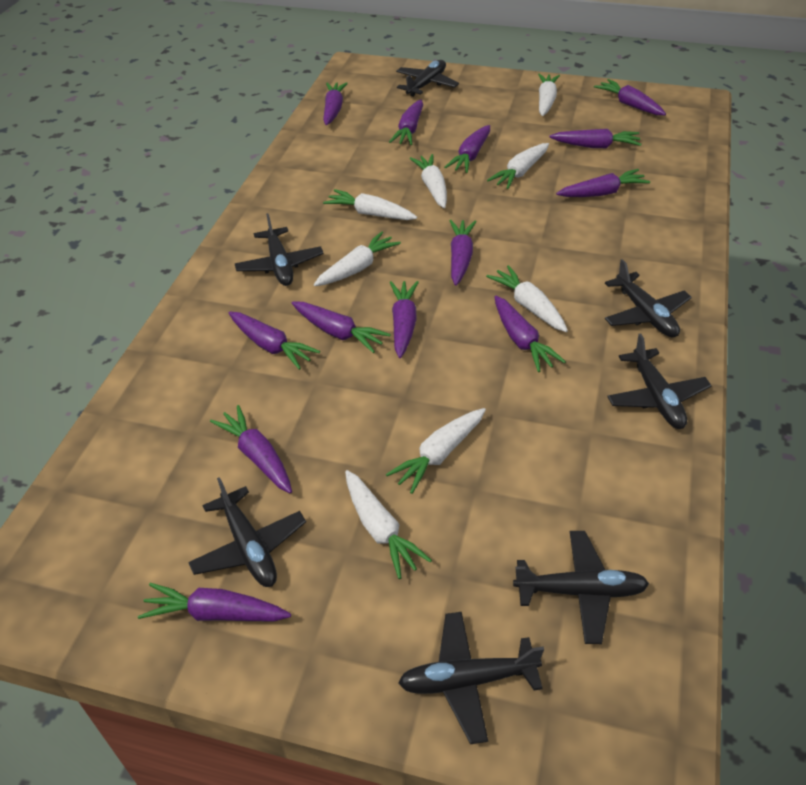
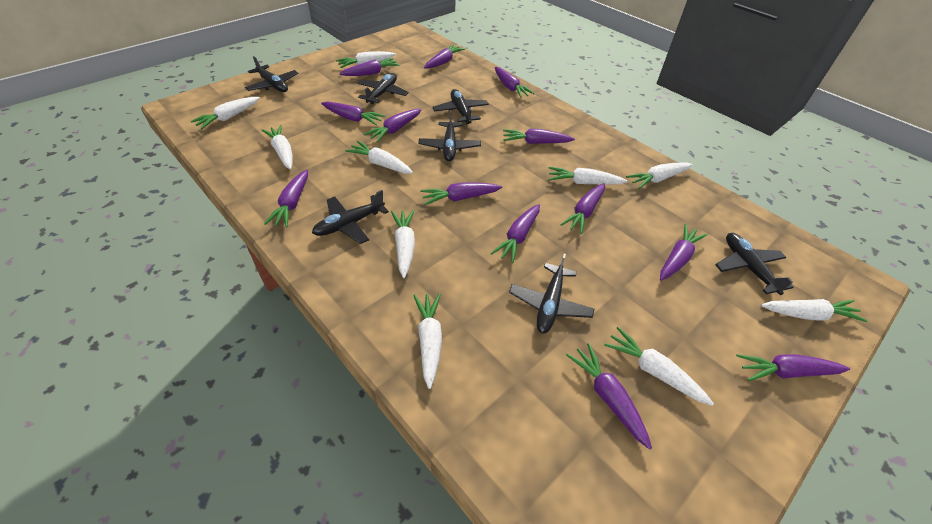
white carrot: 8 -> 10

